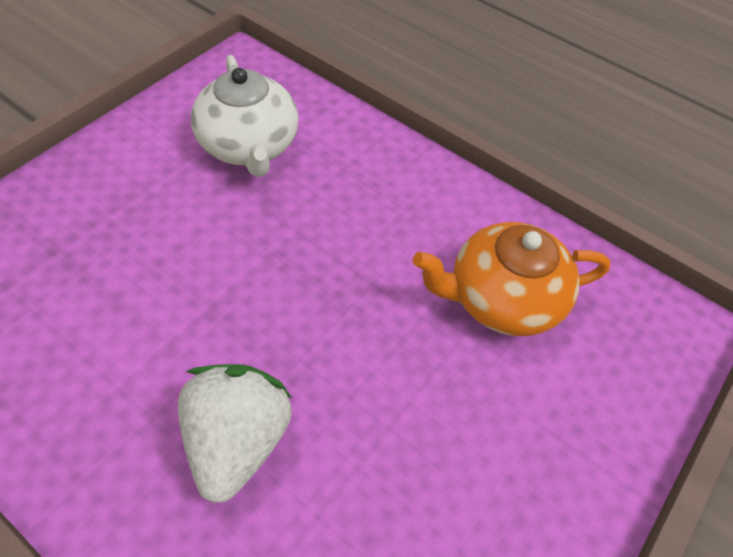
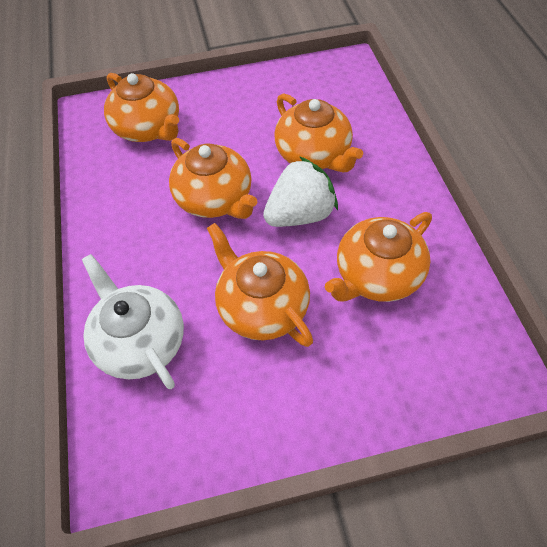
orange teapot: 1 -> 5

